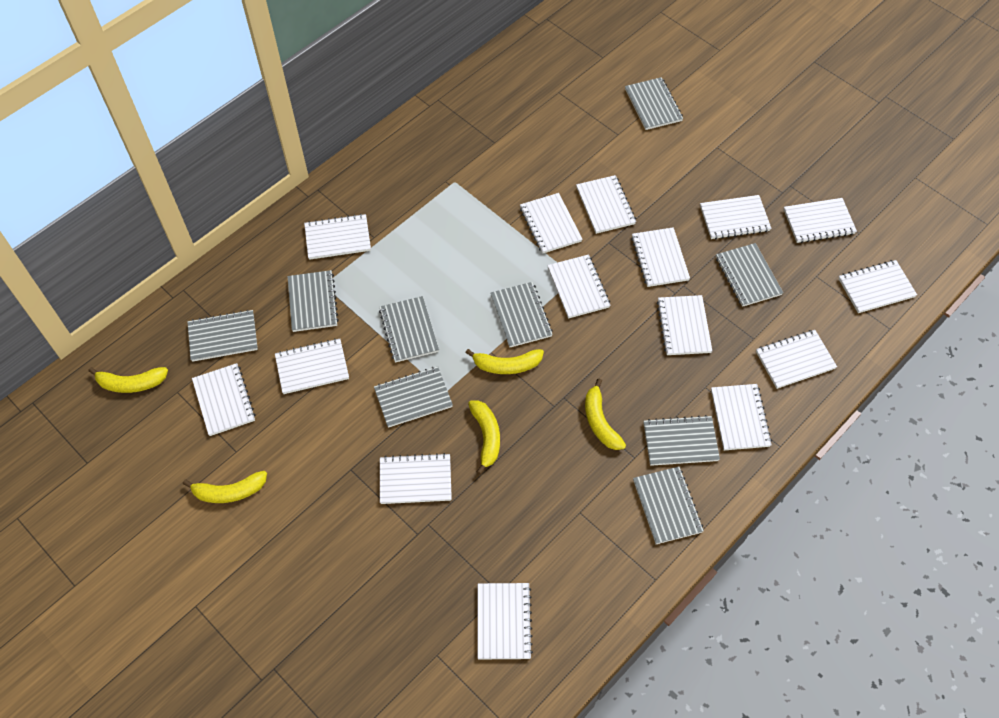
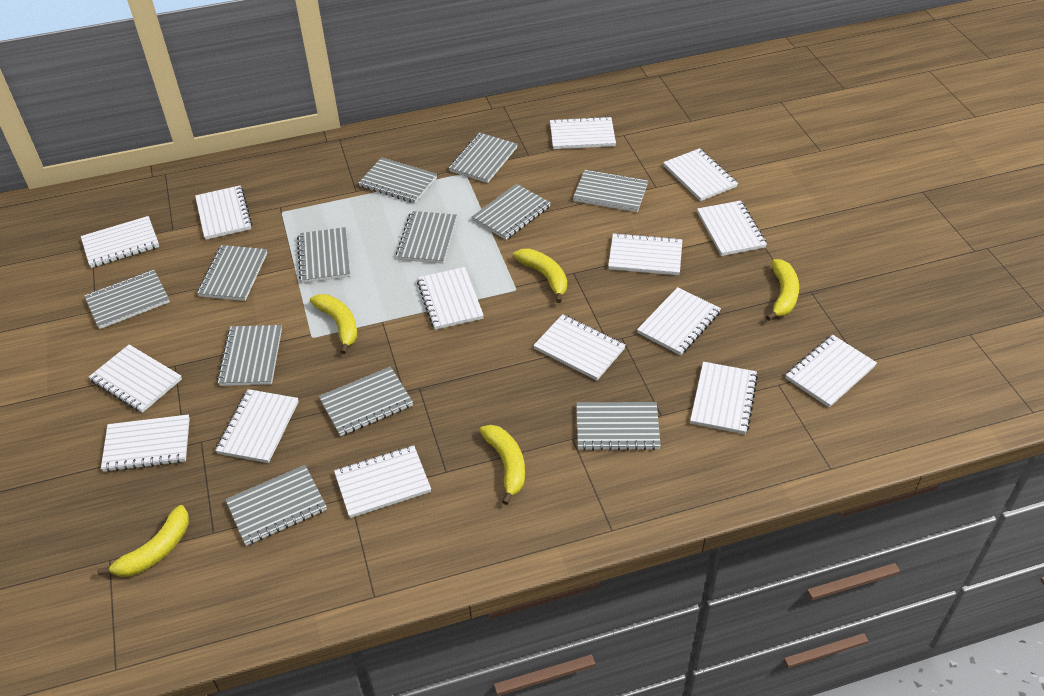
grey notebook: 9 -> 12

